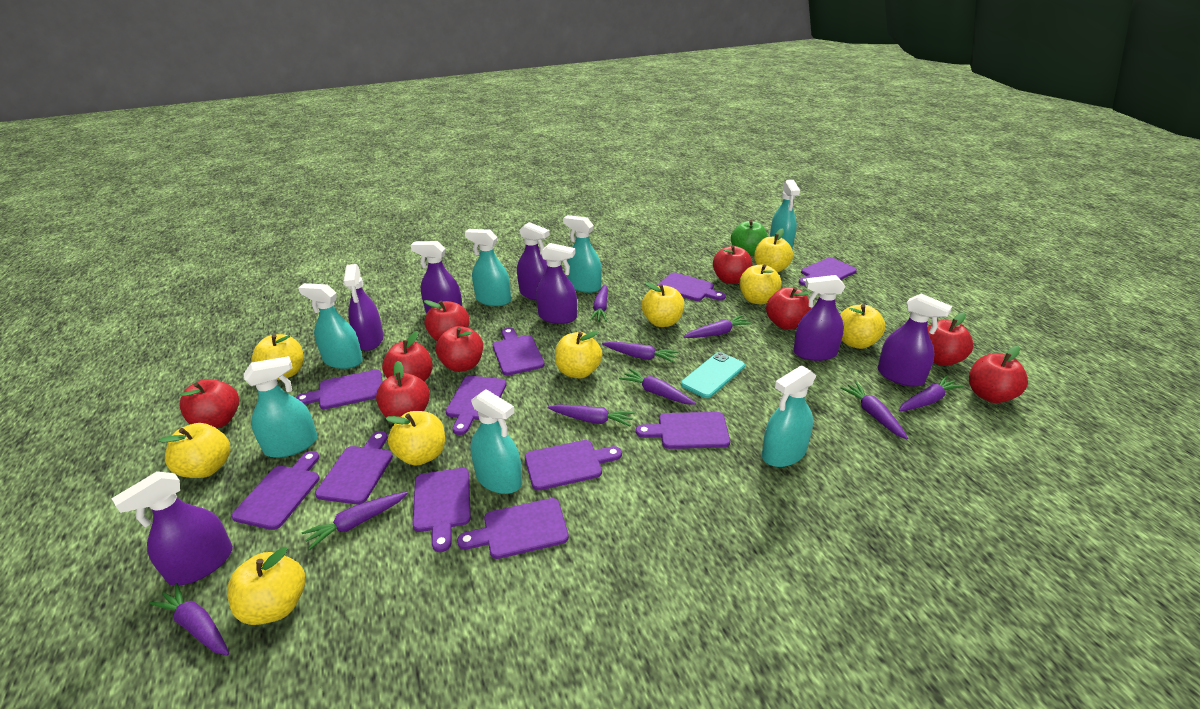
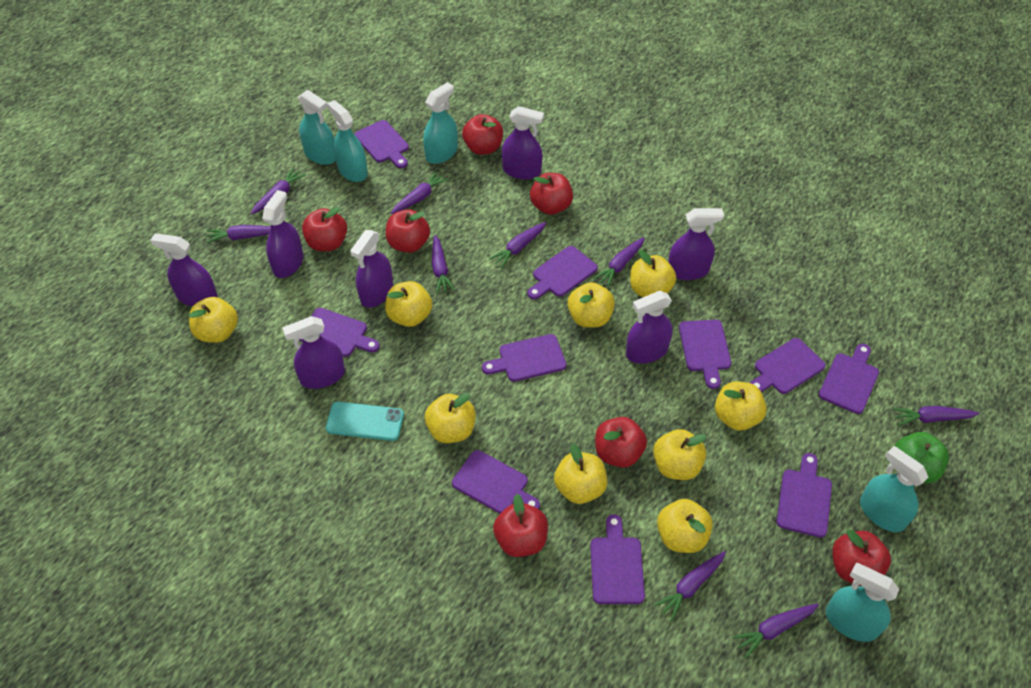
purple cutting board: 11 -> 10
red apple: 9 -> 7
turquoise spray bottle: 7 -> 5

